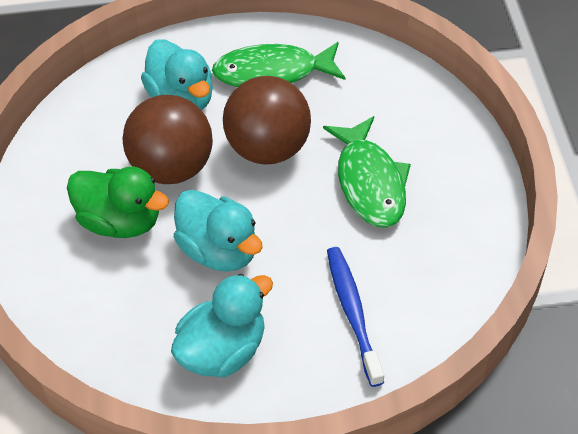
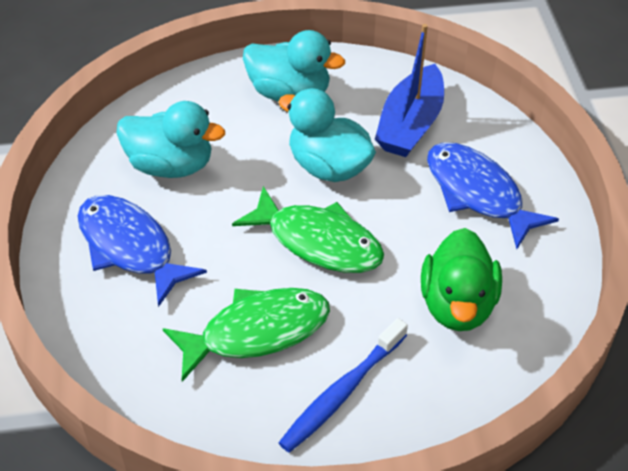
blue boat: 0 -> 1
blue fish: 0 -> 2
brown ball: 2 -> 0

